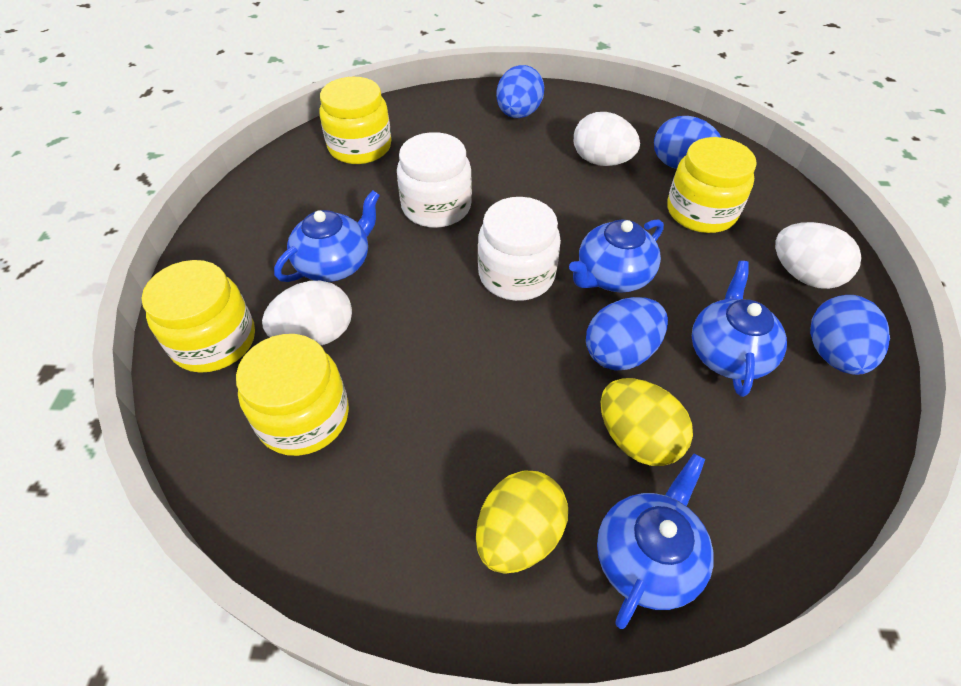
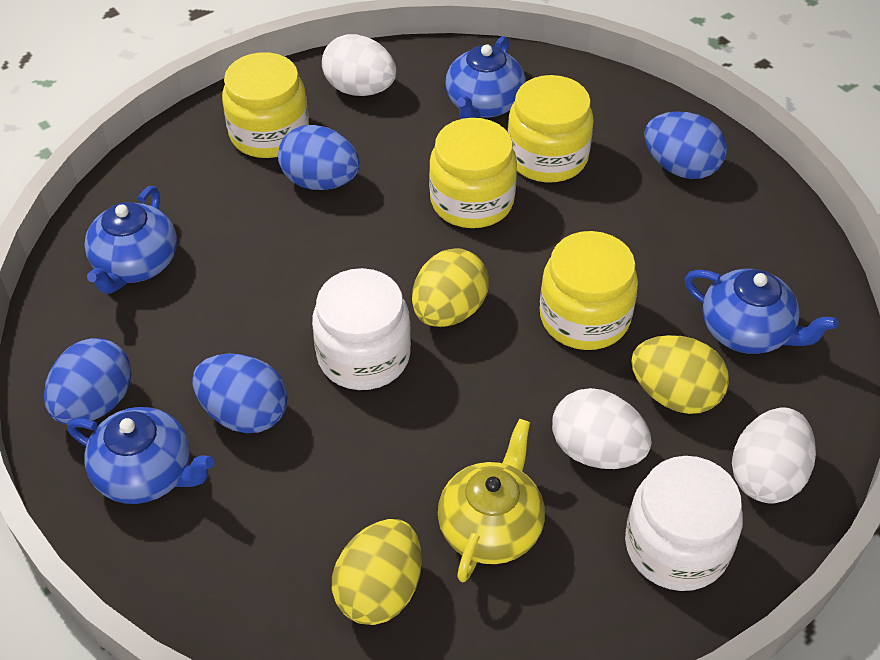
yellow egg: 2 -> 3
yellow teapot: 0 -> 1

